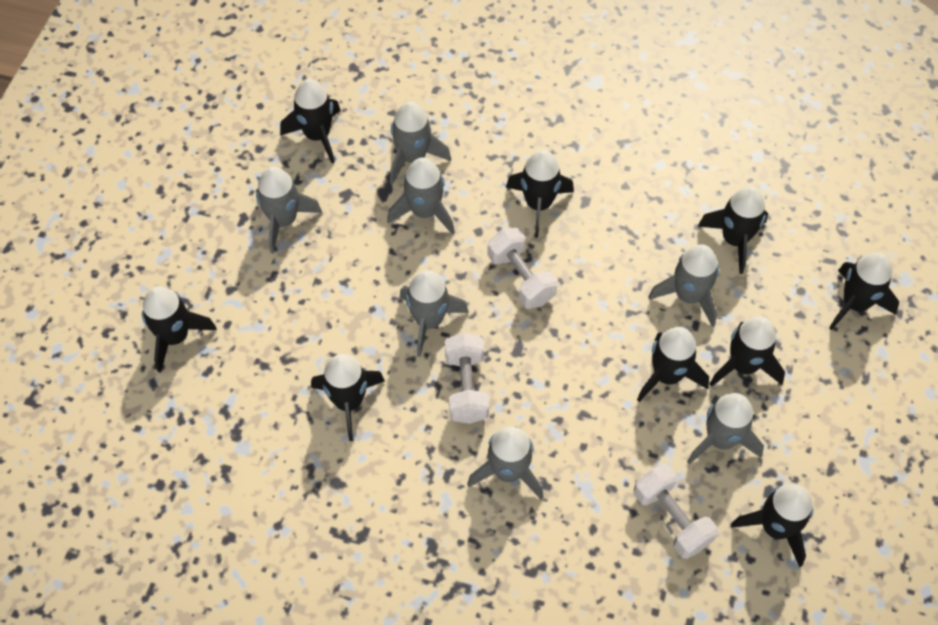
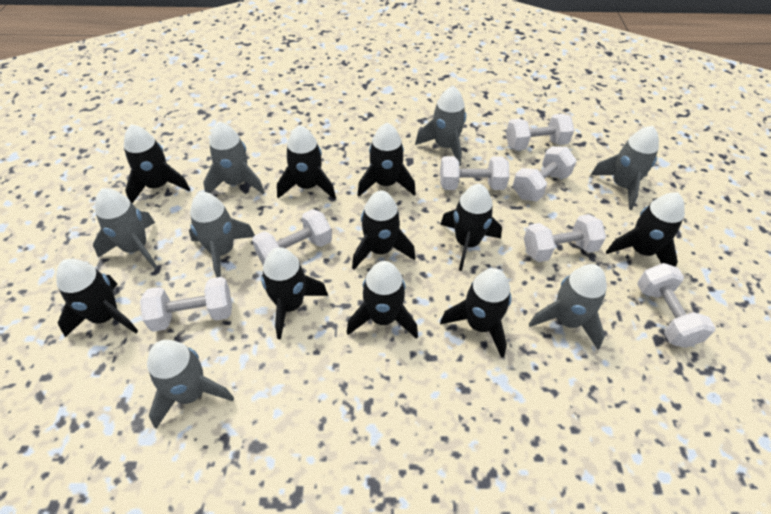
black rocket: 9 -> 10
white dumbbell: 3 -> 7

